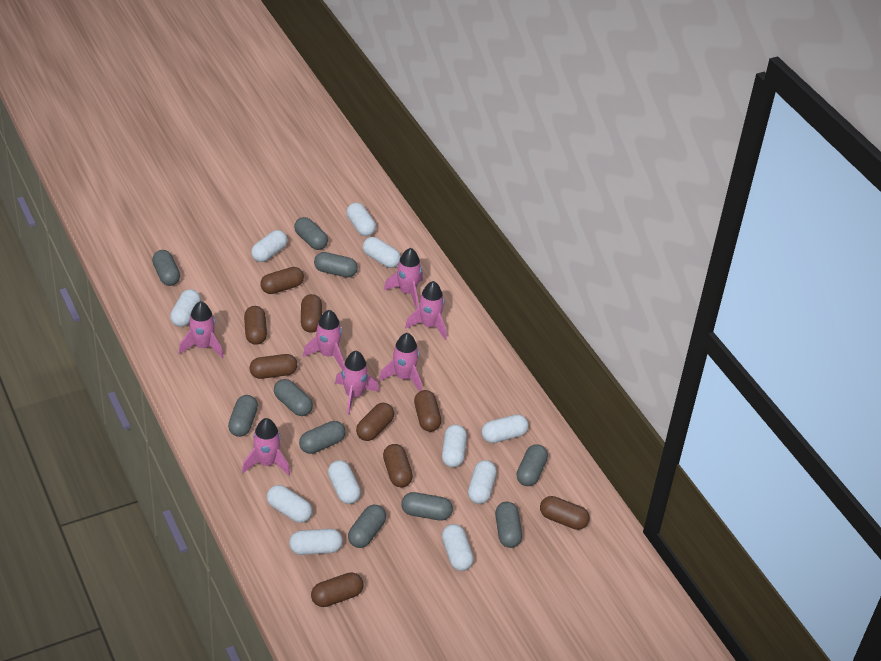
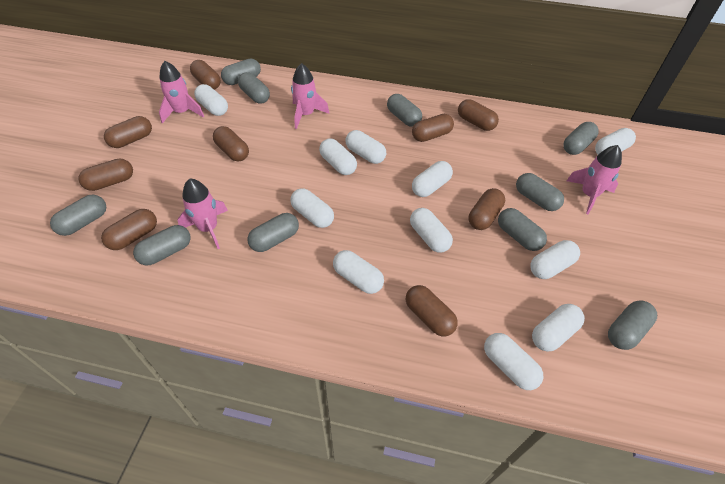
pink rocket: 7 -> 4

